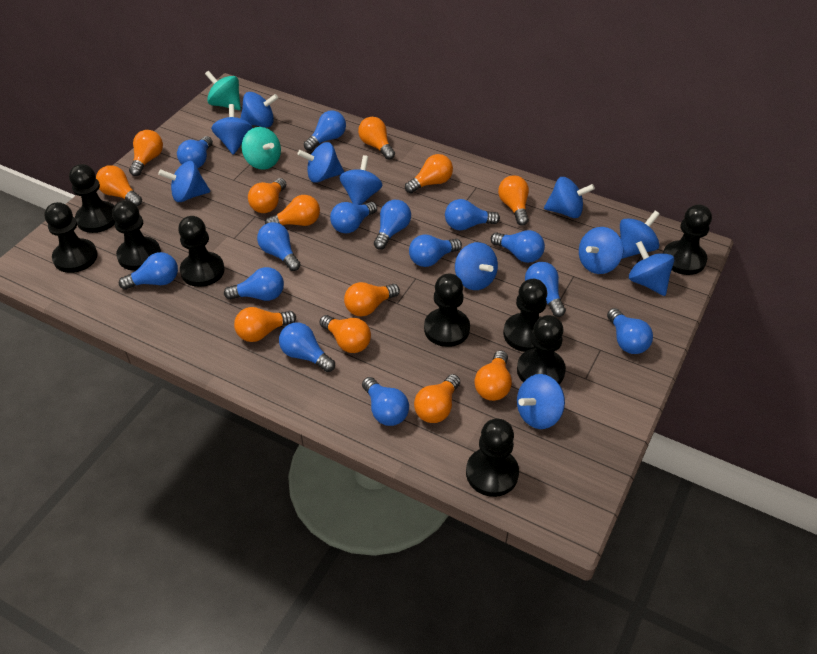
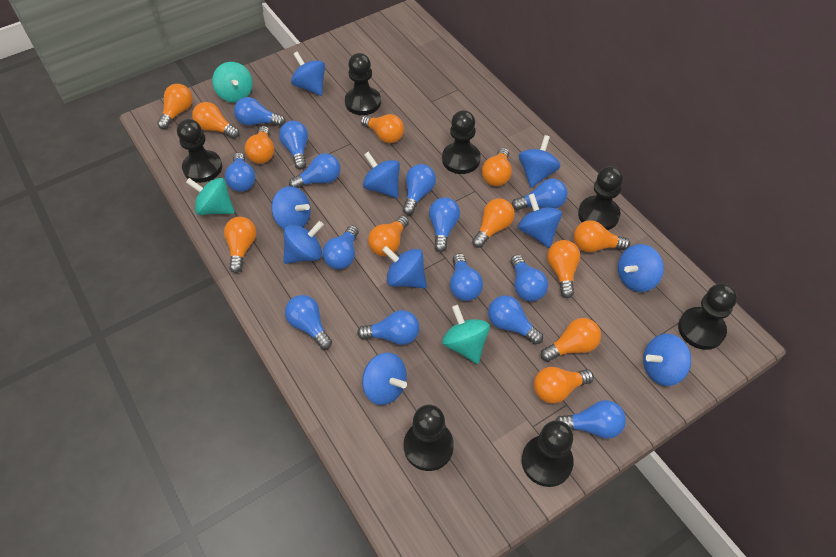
black pawn: 9 -> 7
blue spinning top: 11 -> 10
turquoise spinning top: 2 -> 3

